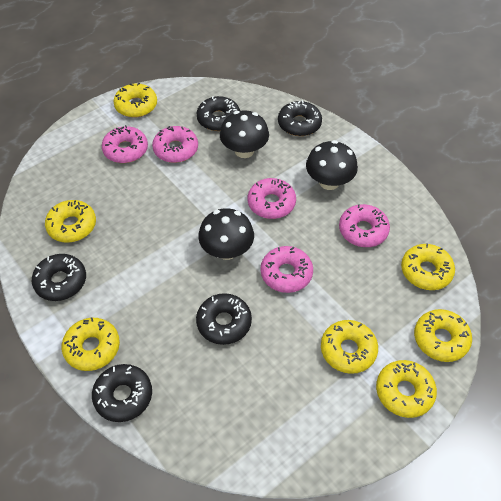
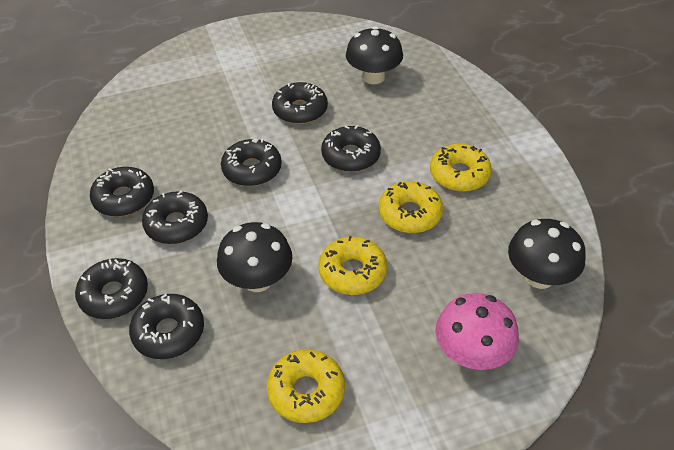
black donut: 5 -> 7
pink donut: 5 -> 0
pink mushroom: 0 -> 1
yellow donut: 7 -> 4

